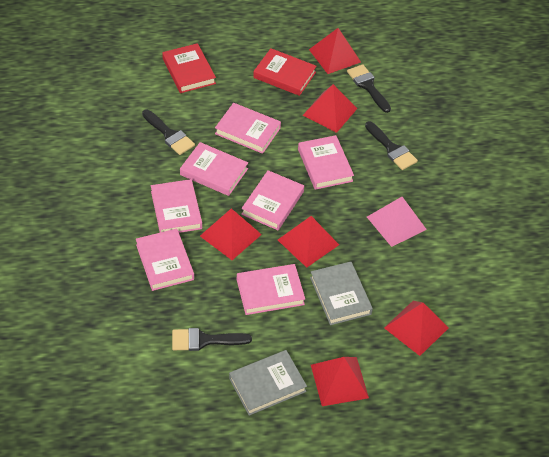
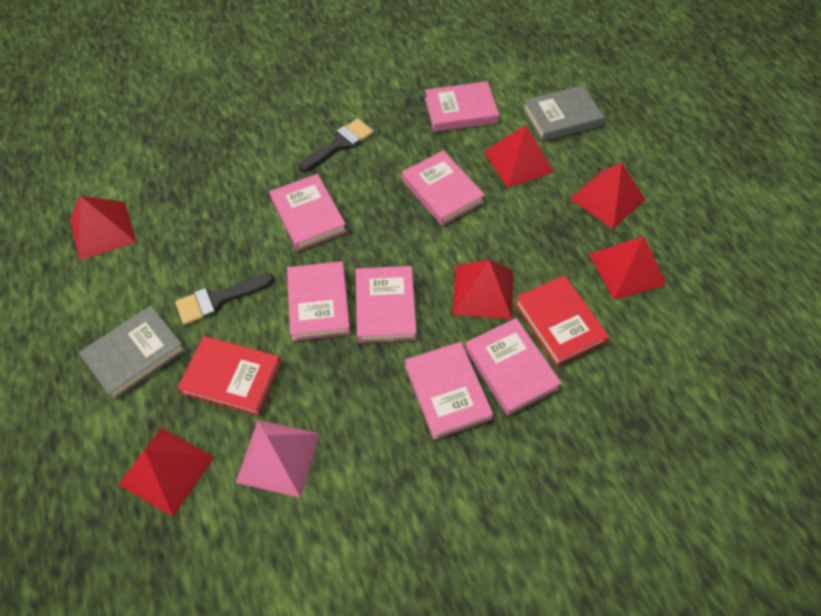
black brush: 4 -> 2

